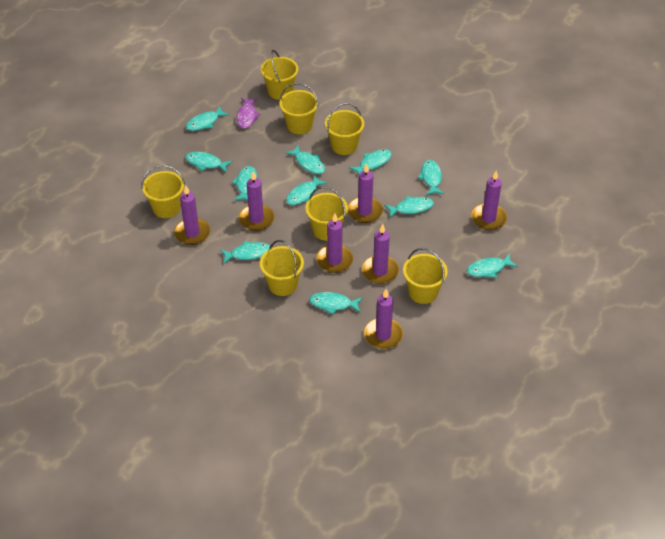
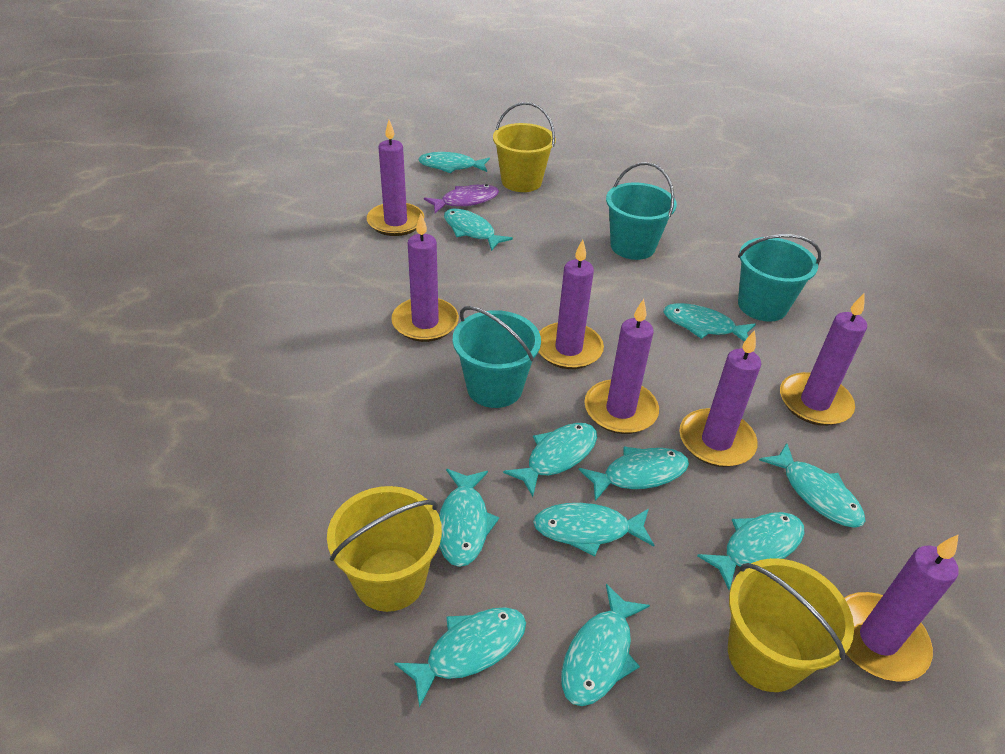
turquoise bucket: 0 -> 3
yellow bucket: 7 -> 3

